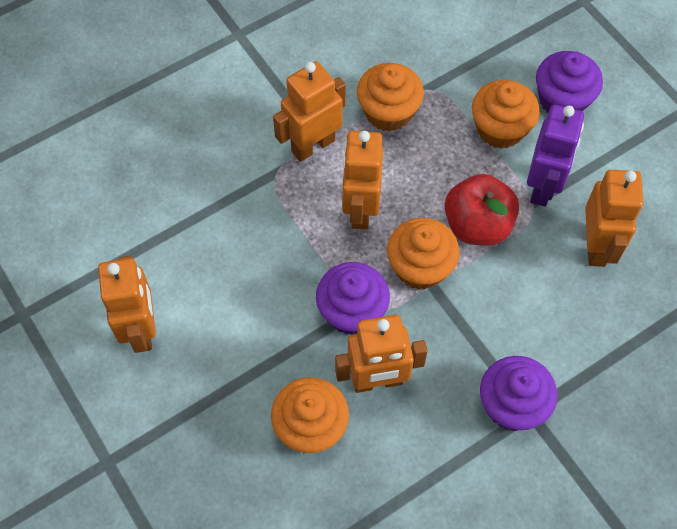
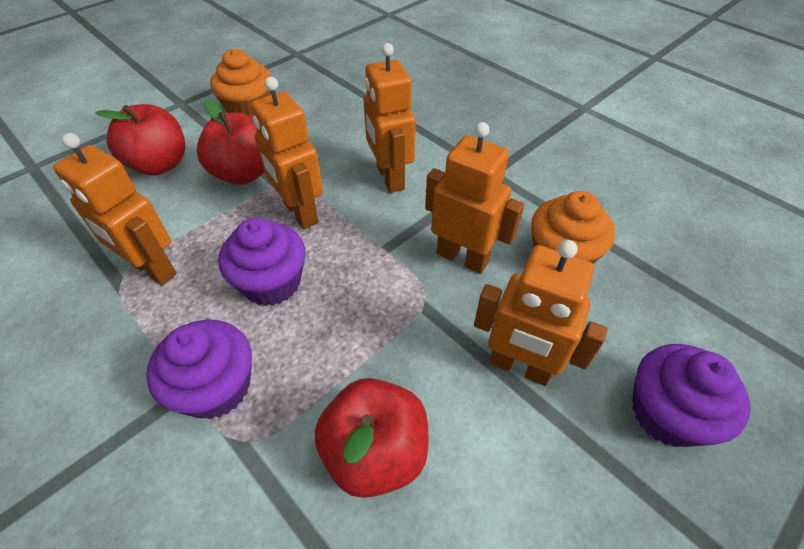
orange cupcake: 4 -> 2
purple robot: 1 -> 0
red apple: 1 -> 3

